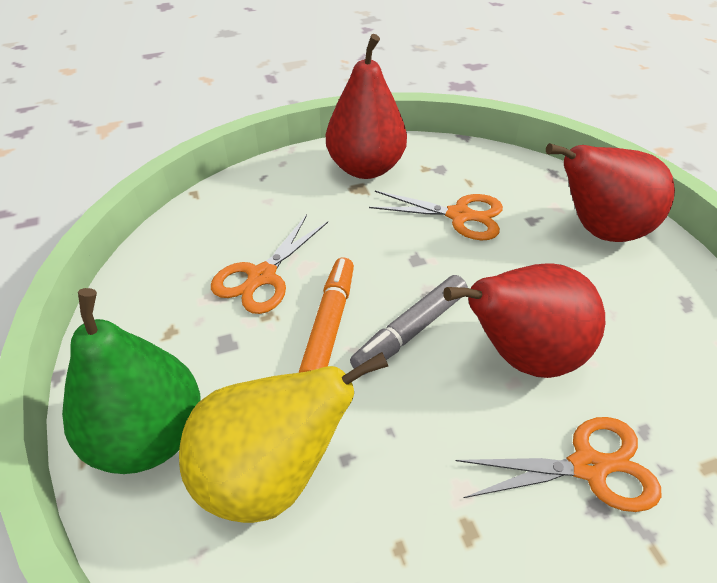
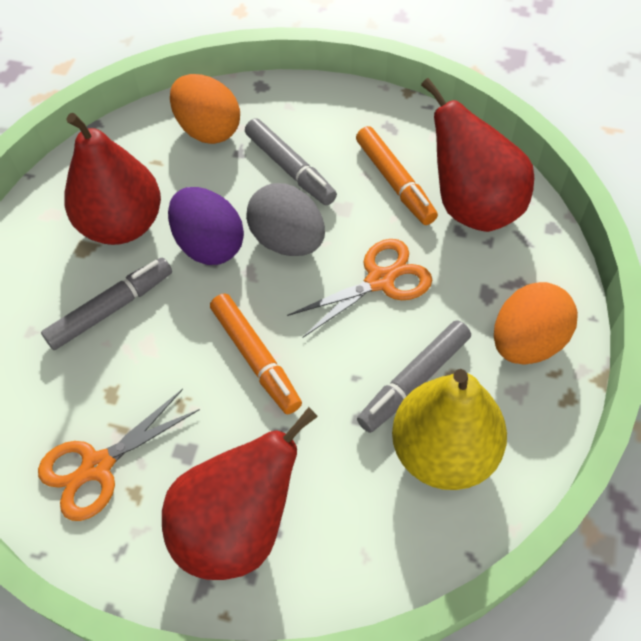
green pear: 1 -> 0
grey egg: 0 -> 1
grey marker: 1 -> 3
orange egg: 0 -> 2
orange marker: 1 -> 2
orange scissors: 3 -> 2
purple egg: 0 -> 1

